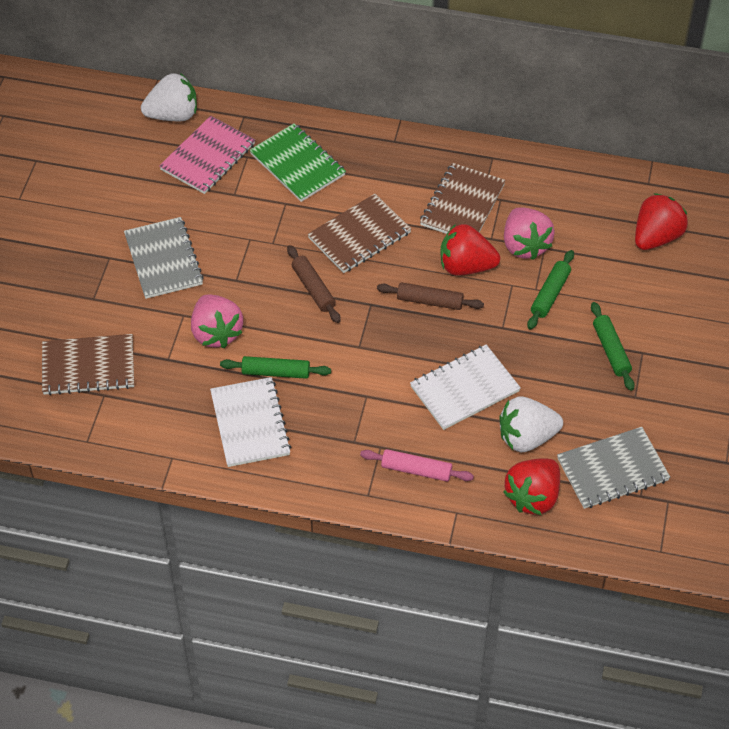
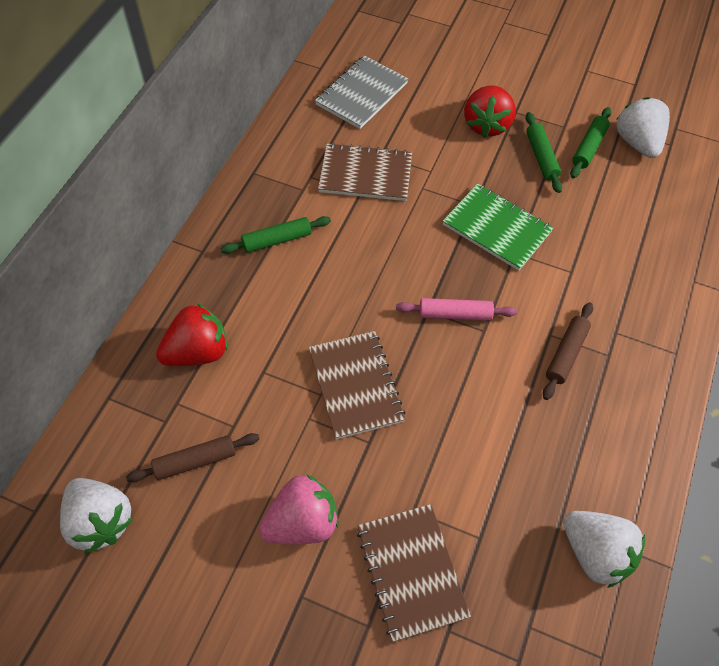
grey notebook: 2 -> 1
pink notebook: 1 -> 0
pink strawberry: 2 -> 1
red strawberry: 3 -> 2
white notebook: 2 -> 0
white strawberry: 2 -> 3

